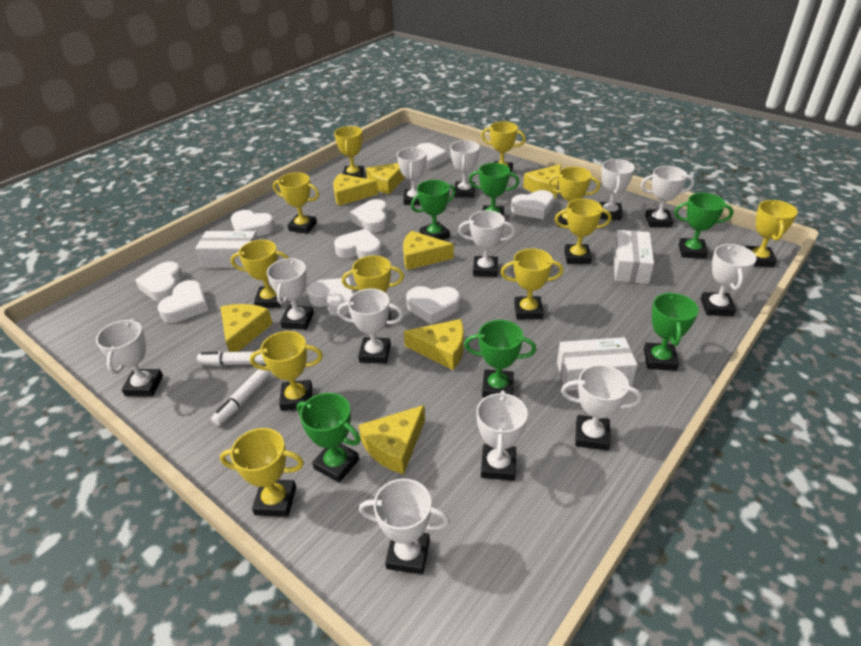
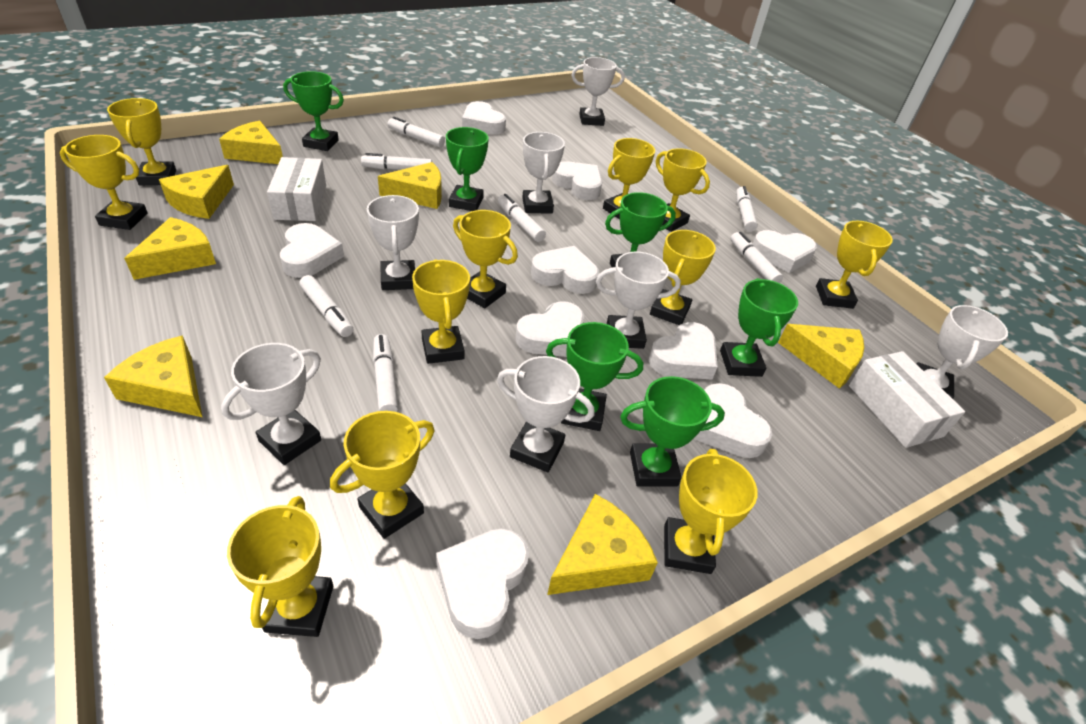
white box: 3 -> 2
white marker: 2 -> 7
white trophy: 12 -> 7

